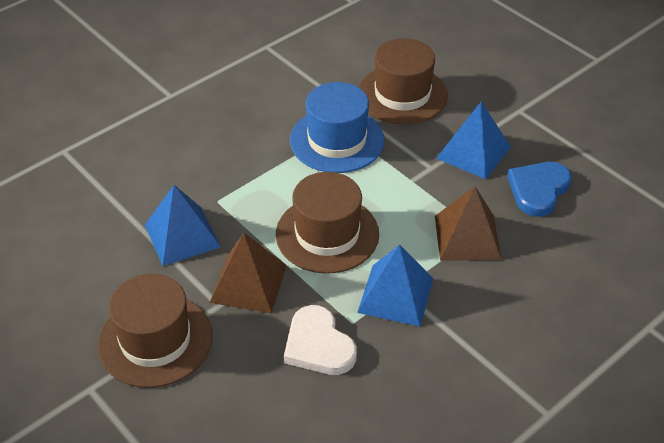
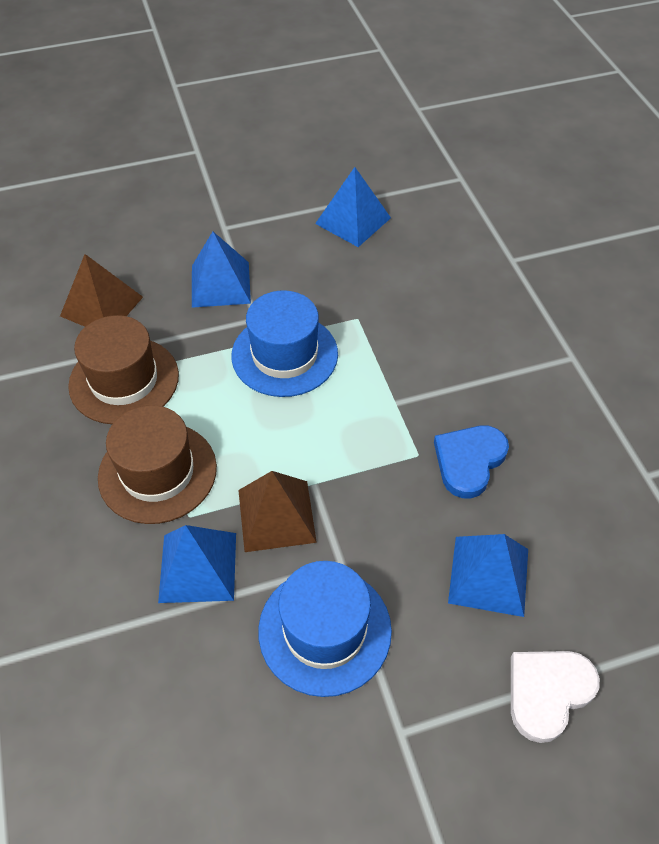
blue hat: 1 -> 2
blue pyramid: 3 -> 4
brown hat: 3 -> 2

